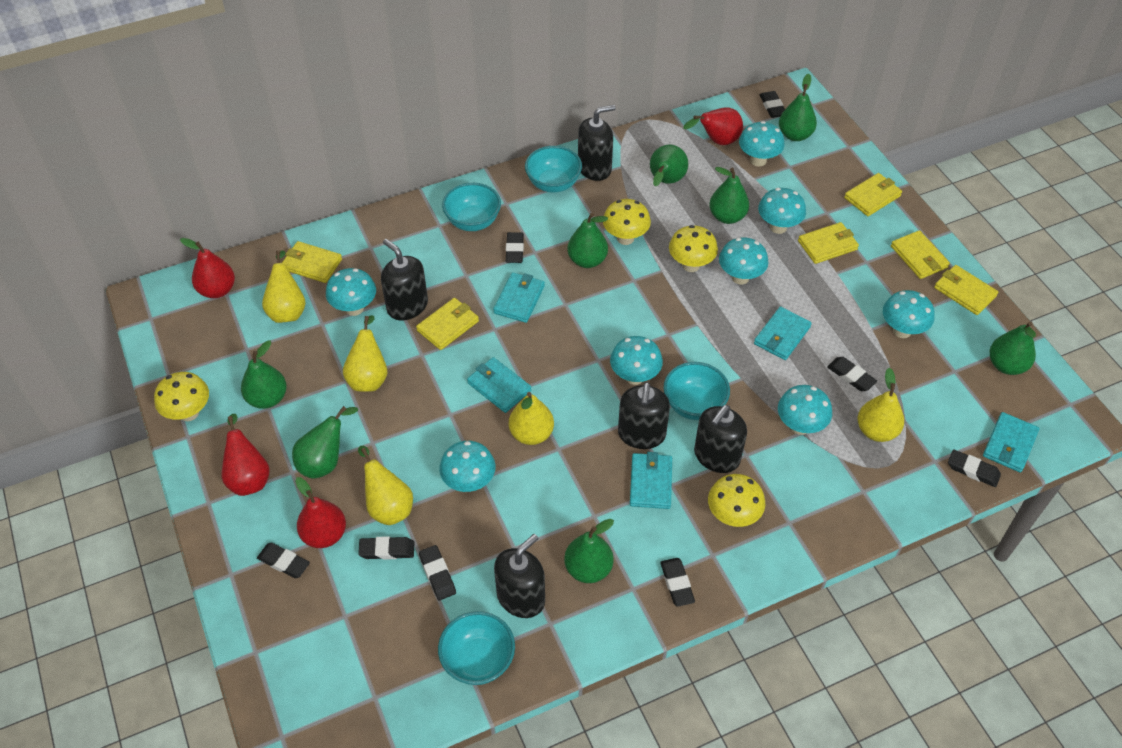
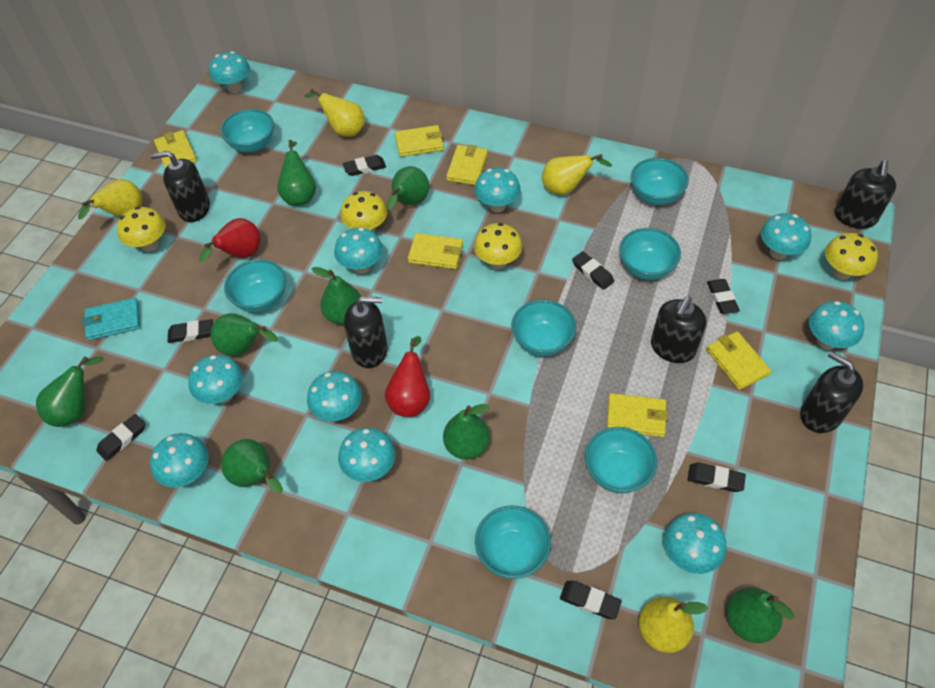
black eraser: 8 -> 7
red pear: 4 -> 2
turquoise bowl: 4 -> 7
turquoise mushroom: 8 -> 10
turquoise wallet: 5 -> 1
yellow pear: 5 -> 4

